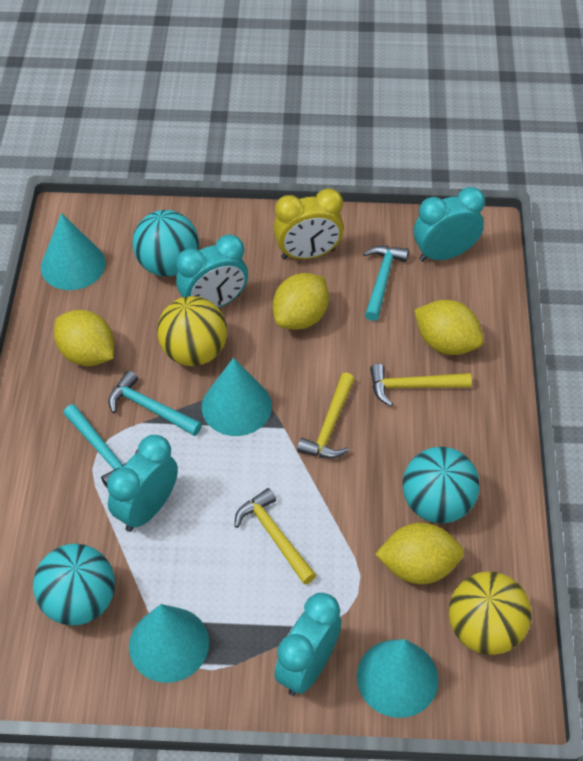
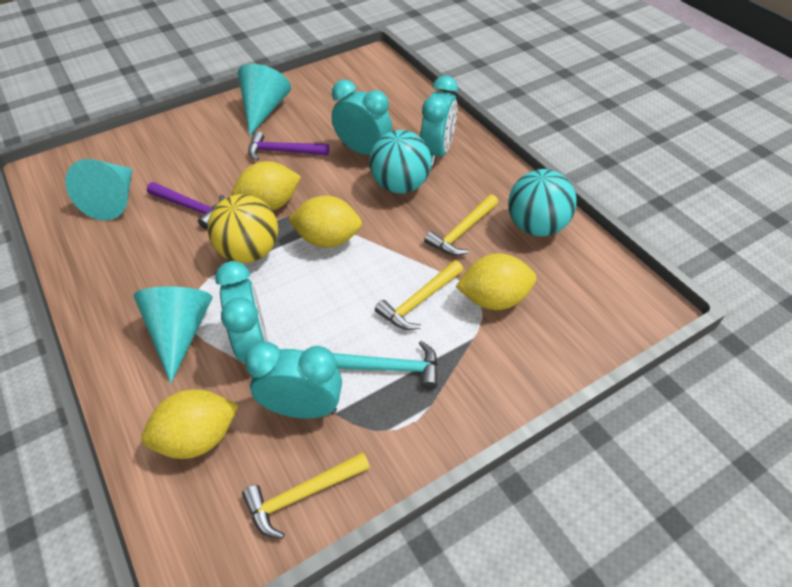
purple hammer: 0 -> 2
turquoise ball: 3 -> 2
turquoise cone: 4 -> 3
turquoise hammer: 3 -> 1
yellow ball: 2 -> 1
yellow clock: 1 -> 0

